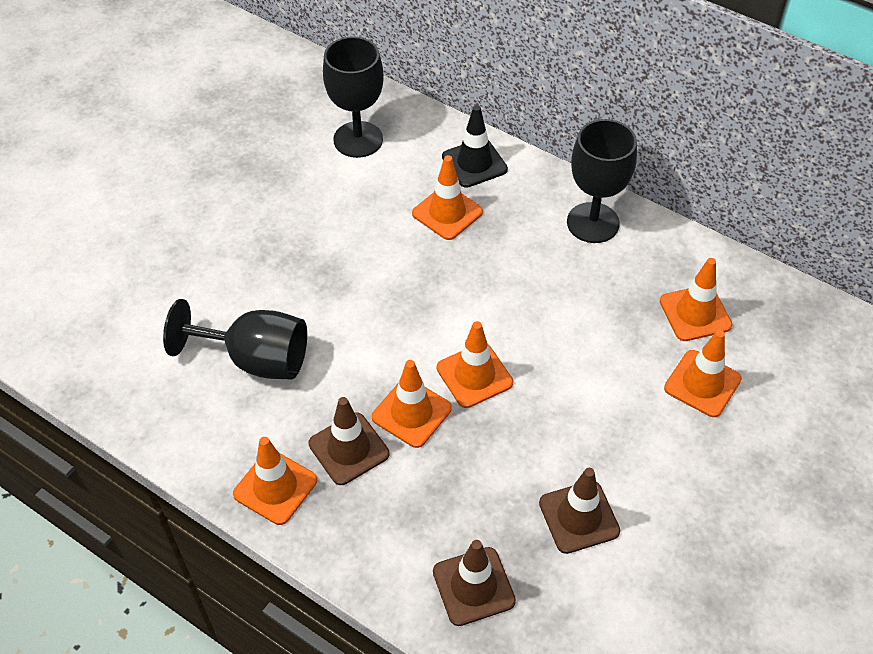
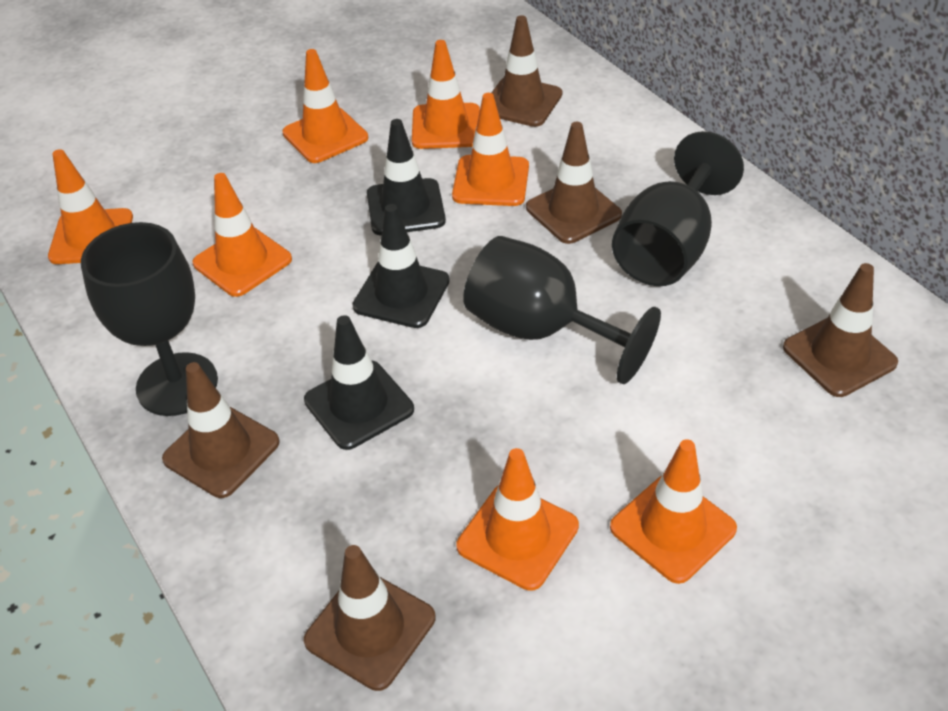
black traffic cone: 1 -> 3
brown traffic cone: 3 -> 5
orange traffic cone: 6 -> 7

